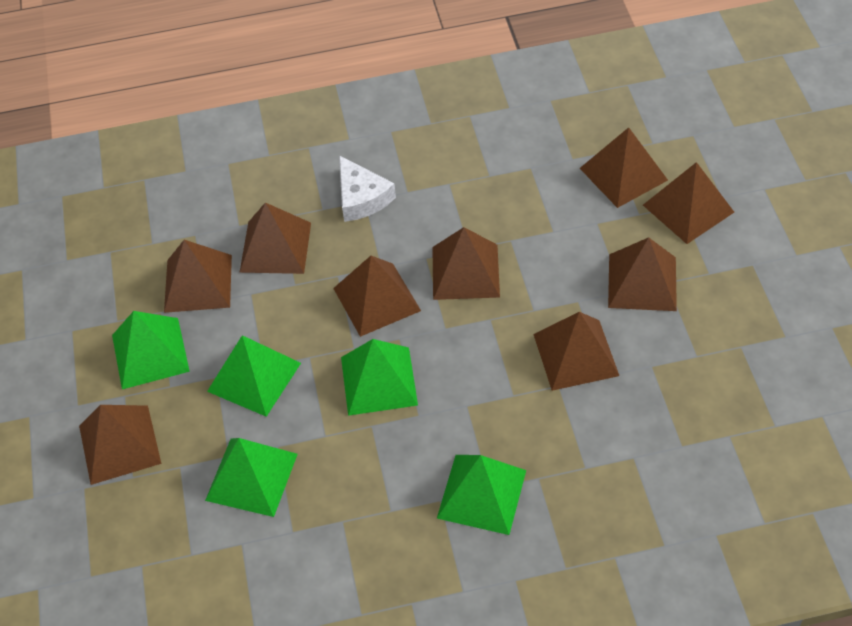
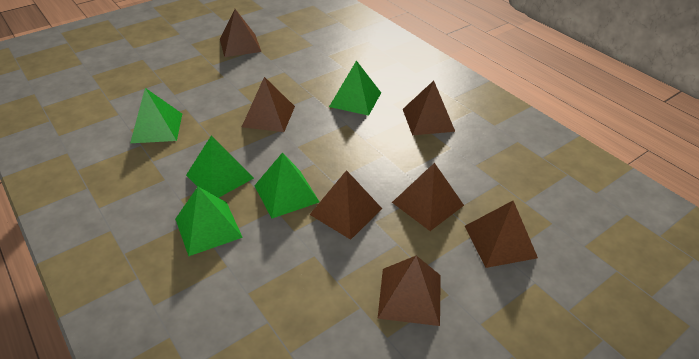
brown pyramid: 9 -> 7
white cheese: 1 -> 0

